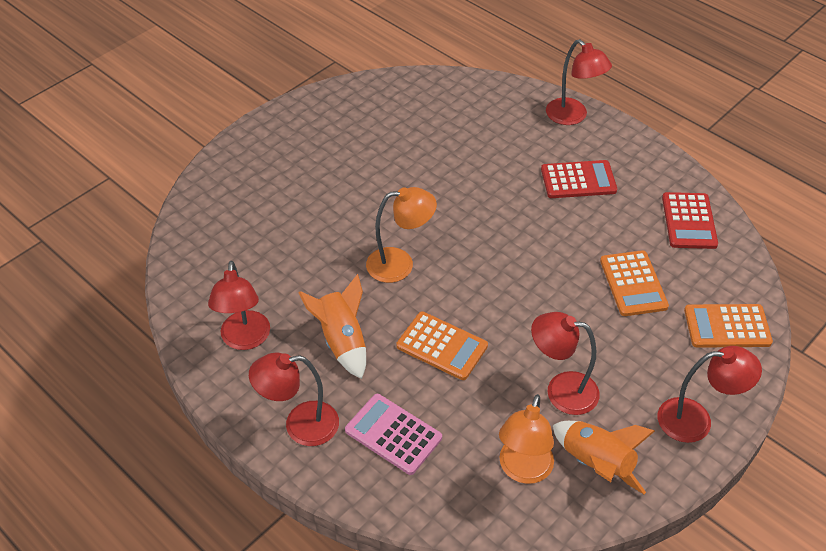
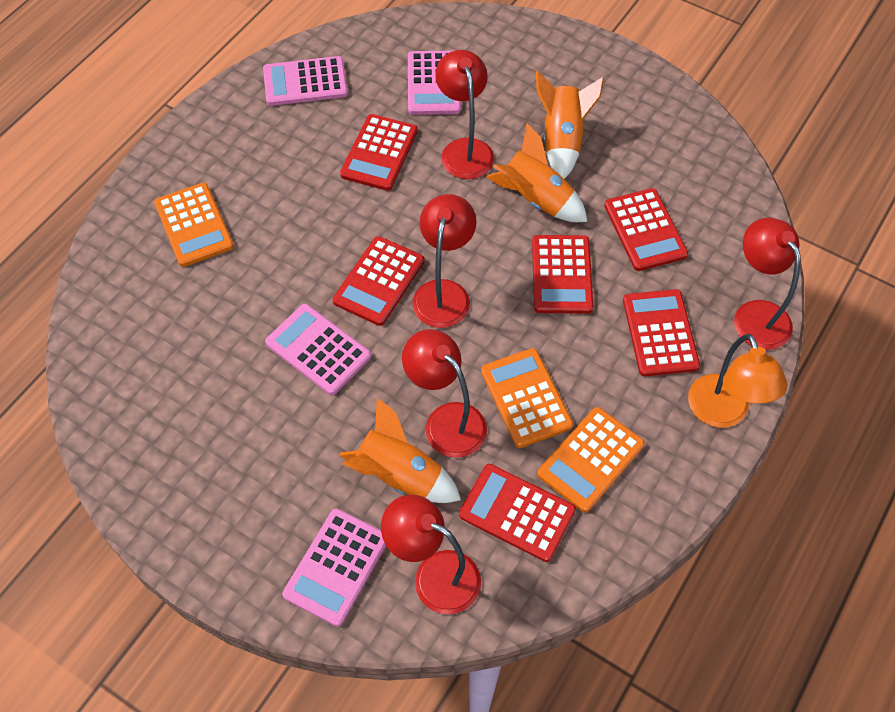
orange lamp: 2 -> 1
orange rocket: 2 -> 3
pink calculator: 1 -> 4
red calculator: 2 -> 6

